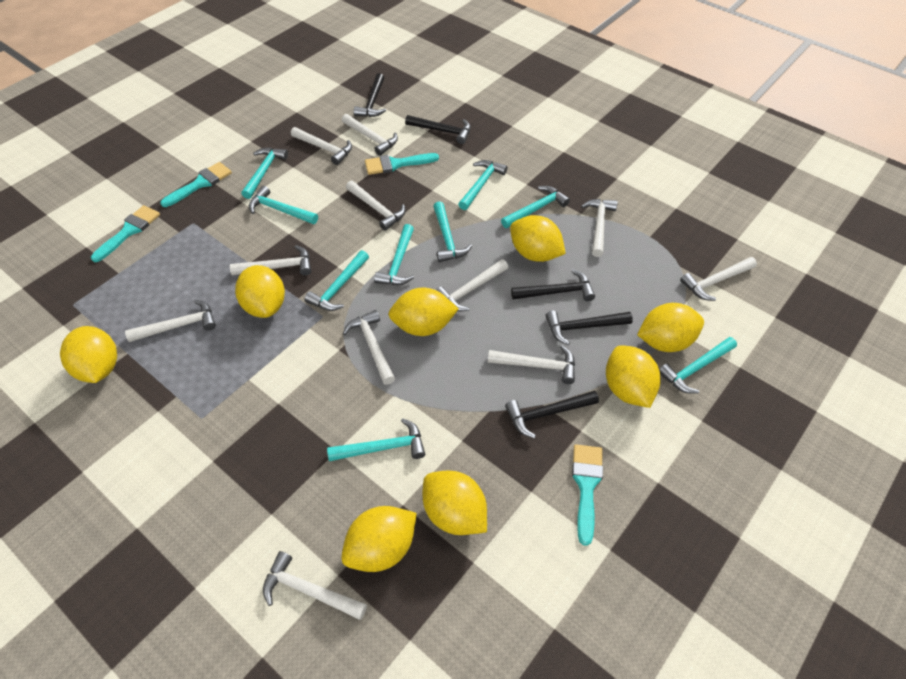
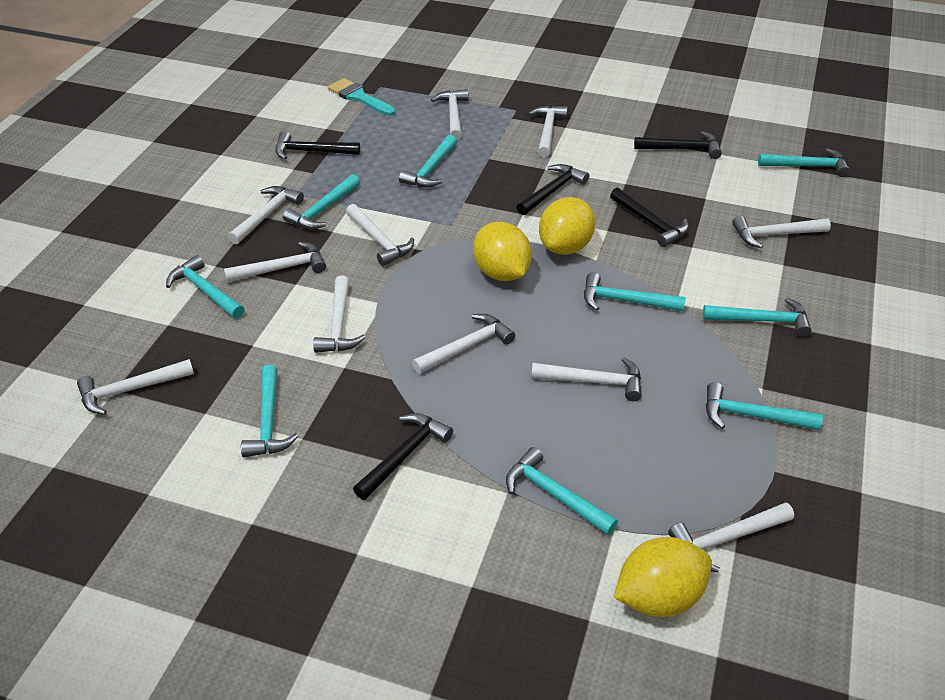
turquoise brush: 4 -> 1
yellow lemon: 8 -> 3

